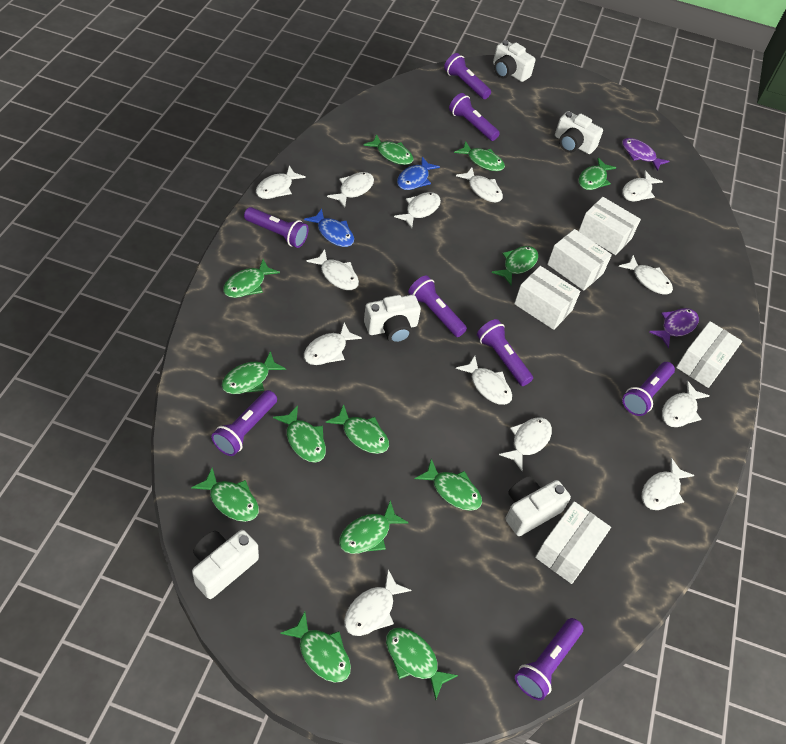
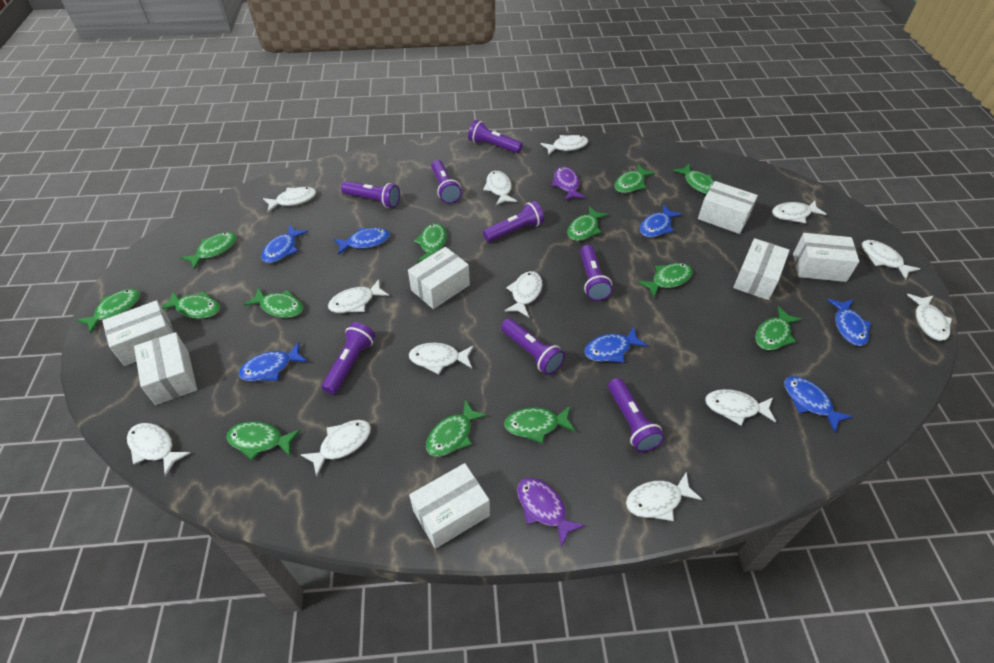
blue fish: 2 -> 7
white box: 5 -> 7
white camera: 5 -> 0

